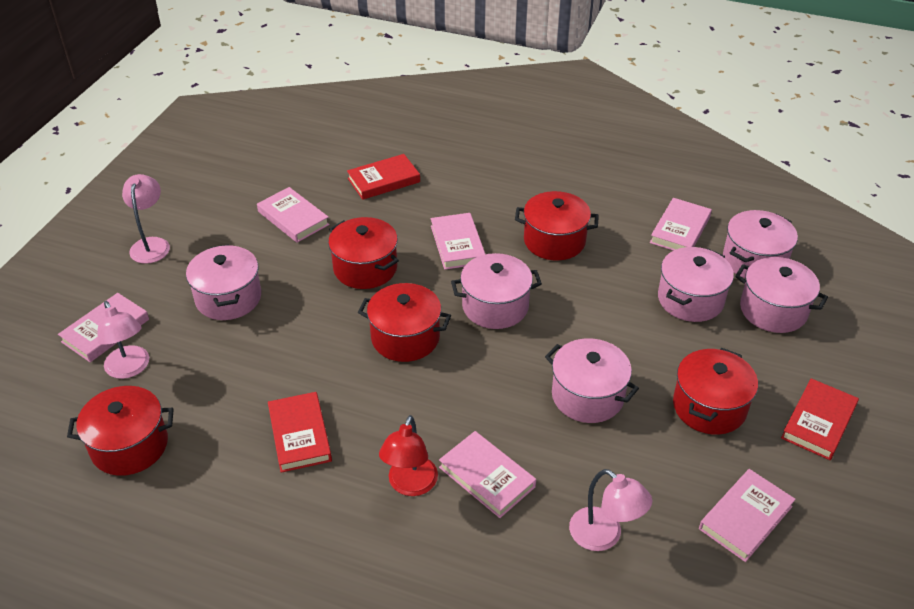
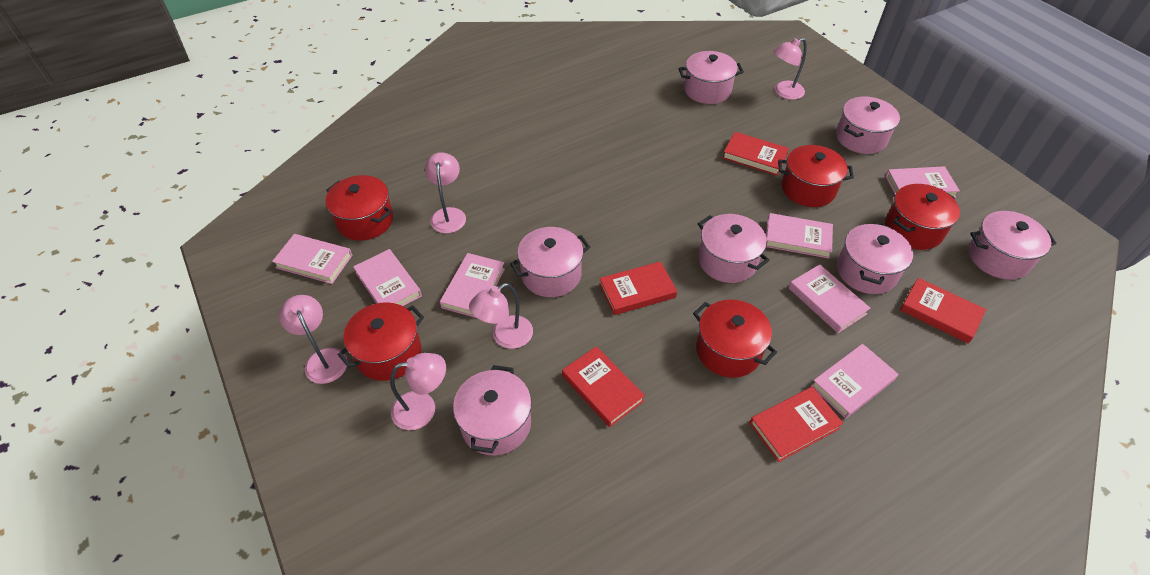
pink book: 6 -> 7
pink lamp: 3 -> 5
pink pot: 6 -> 7
red book: 3 -> 5
red lamp: 1 -> 0

